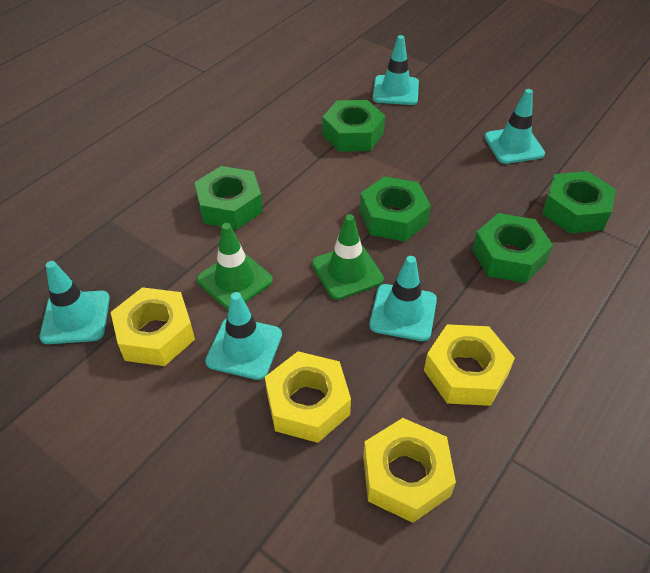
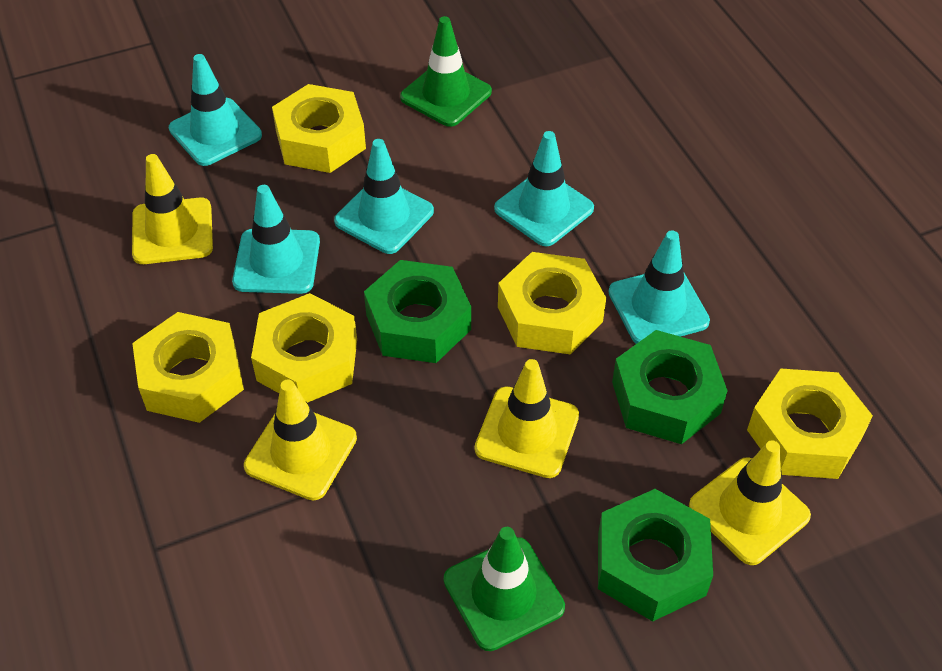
green nut: 5 -> 3
yellow nut: 4 -> 5
yellow traffic cone: 0 -> 4

